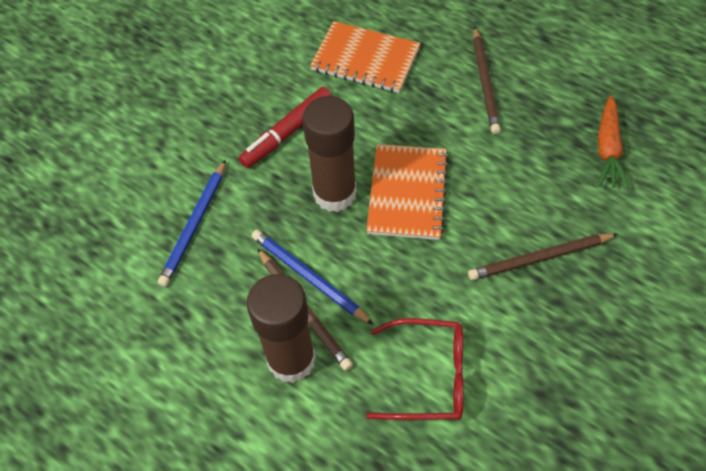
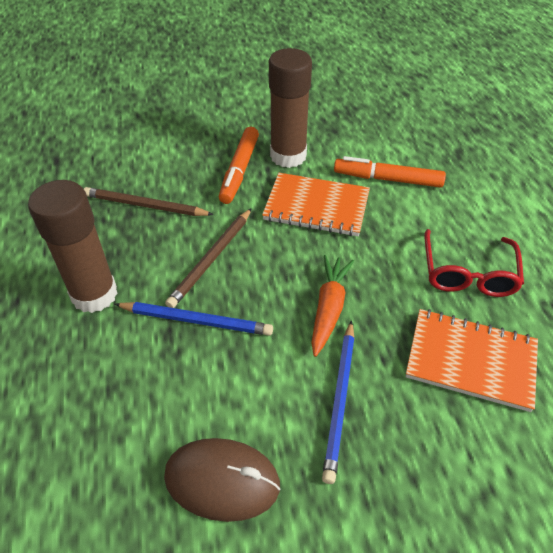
brown mouse: 0 -> 1
brown pencil: 3 -> 2
orange marker: 0 -> 2
red marker: 1 -> 0

